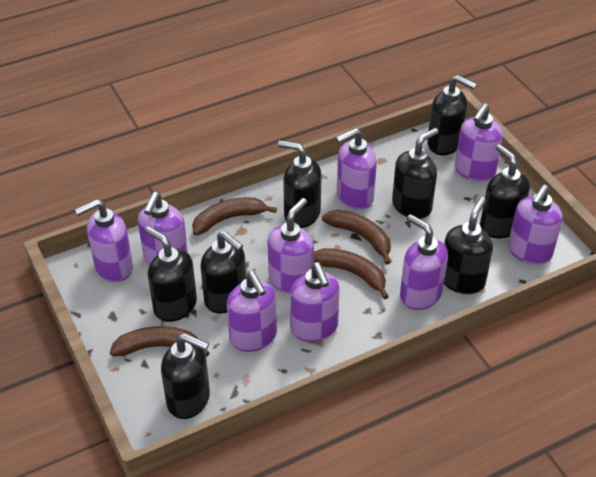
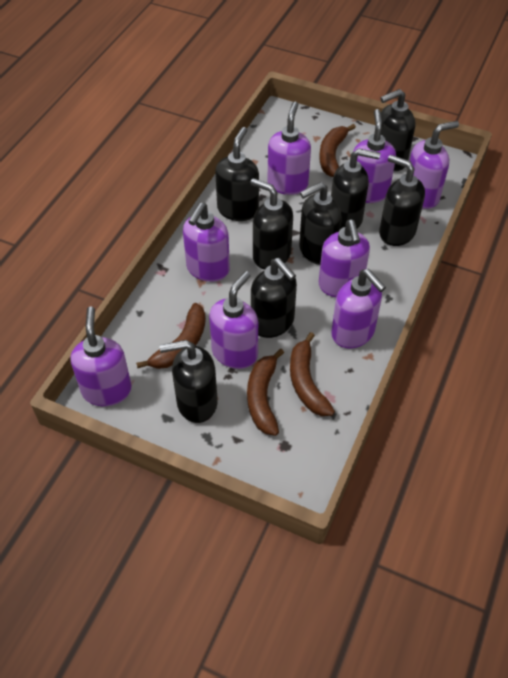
purple soap dispenser: 9 -> 8

